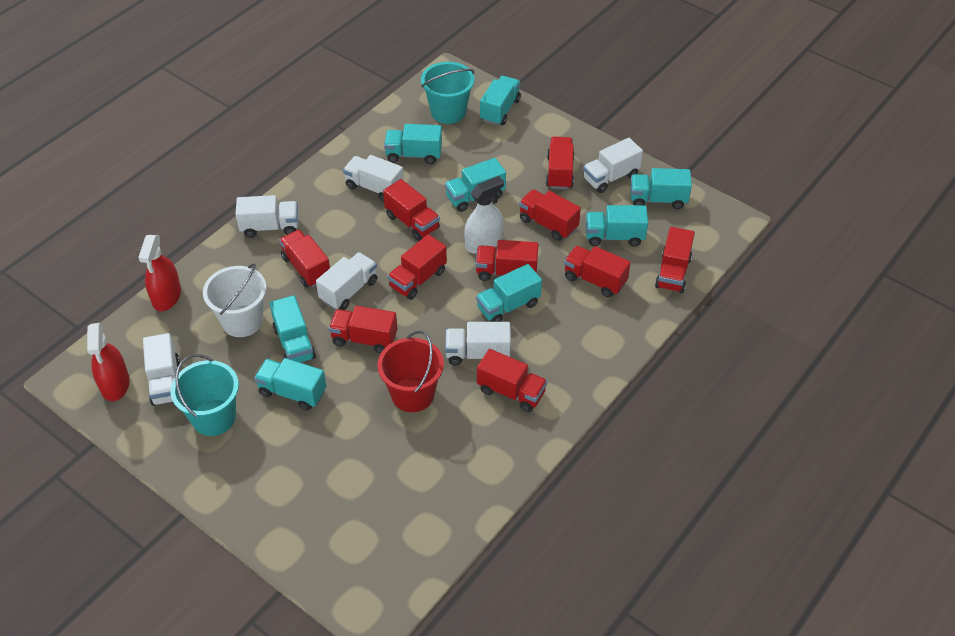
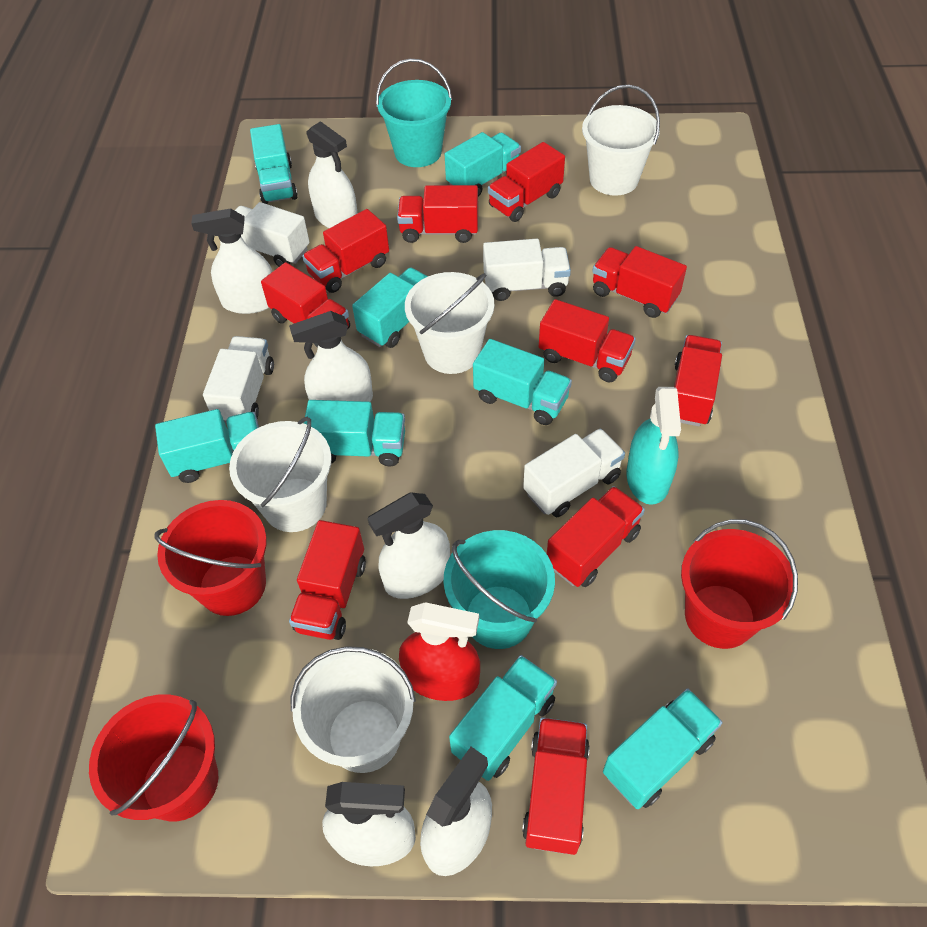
red bucket: 1 -> 3
red spray bottle: 2 -> 1
turquoise spray bottle: 0 -> 1
white bucket: 1 -> 4
white spray bottle: 1 -> 6
white truck: 6 -> 4

